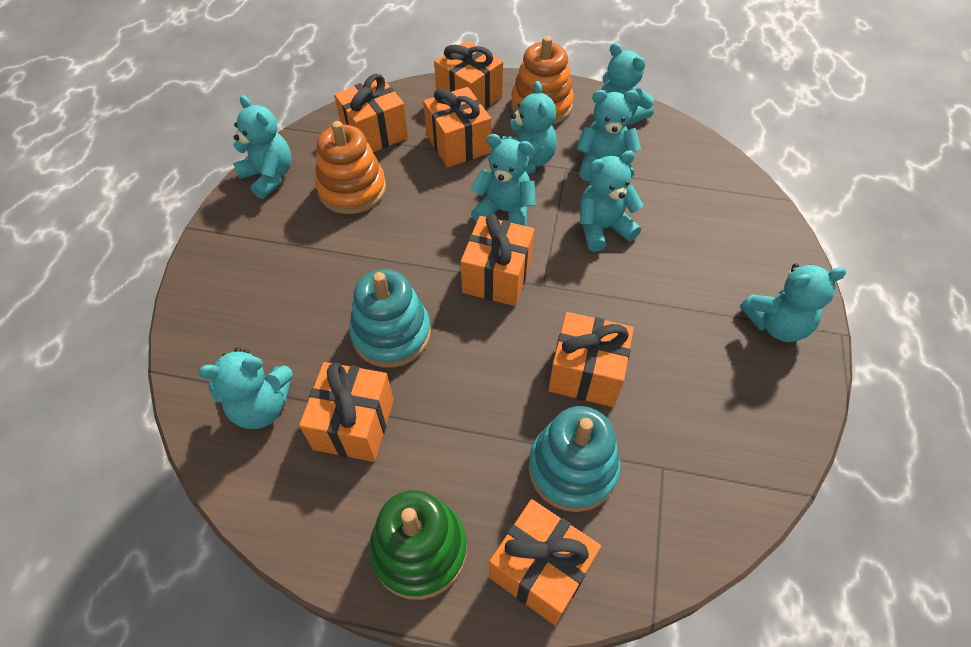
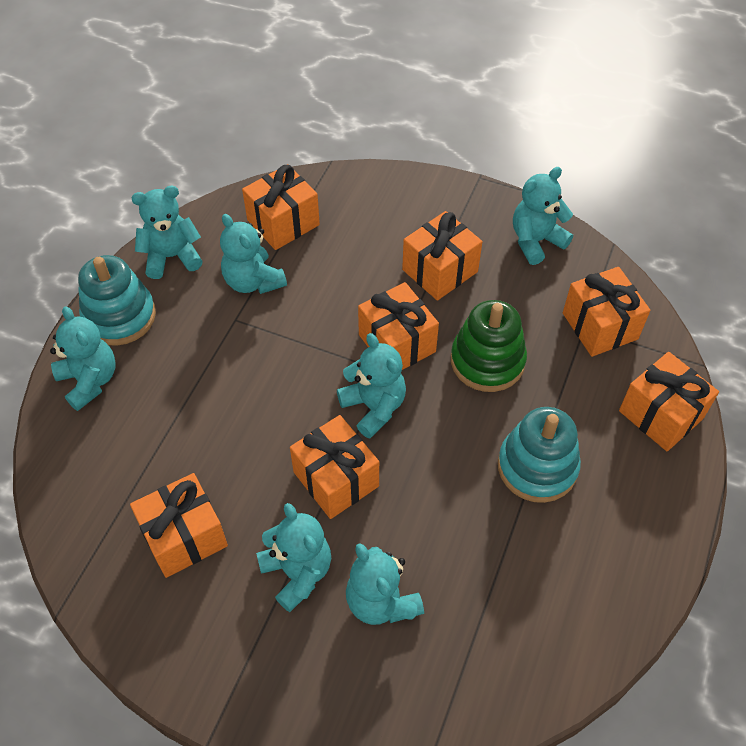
orange stacking toy: 2 -> 0
turquoise teddy bear: 8 -> 7

